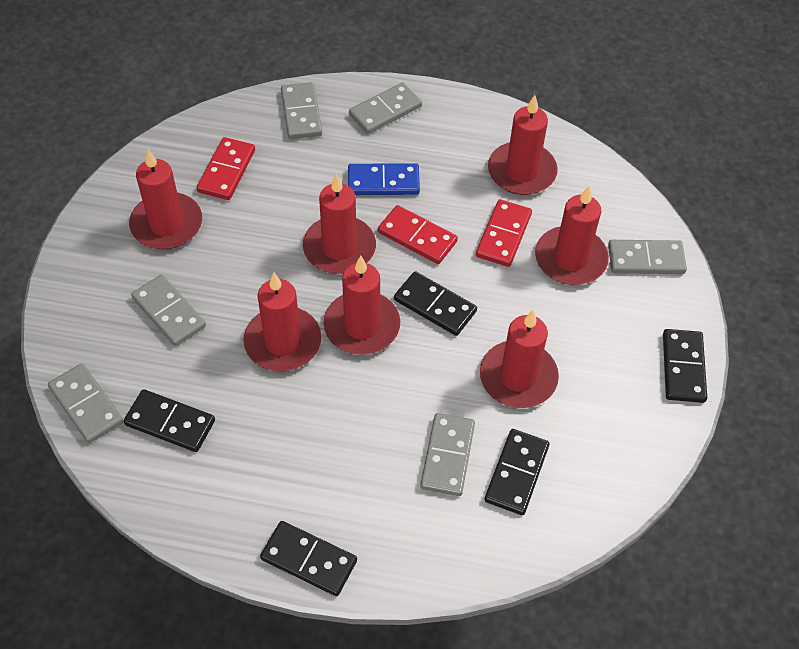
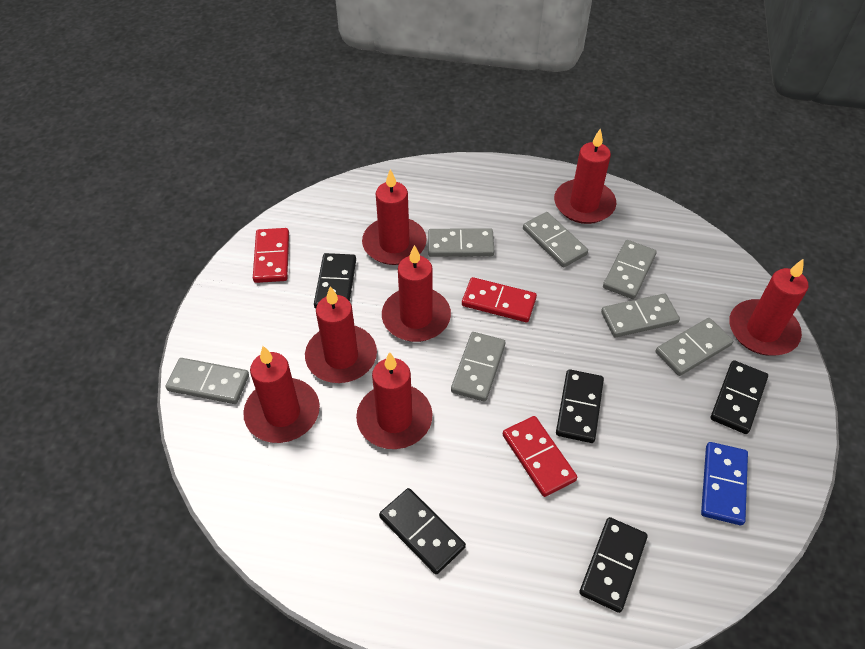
grey domino: 6 -> 7

